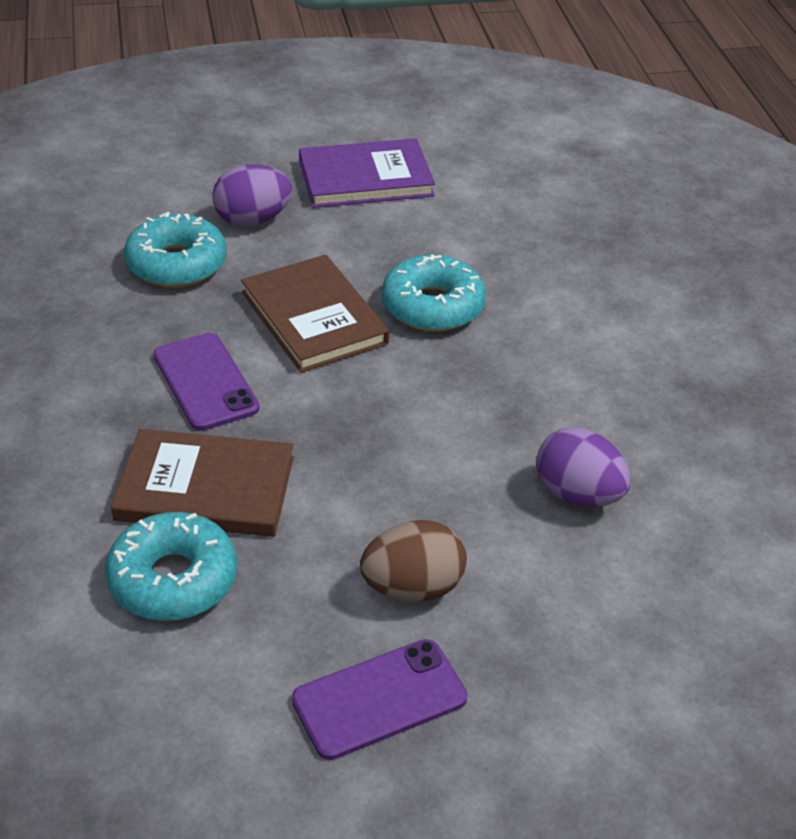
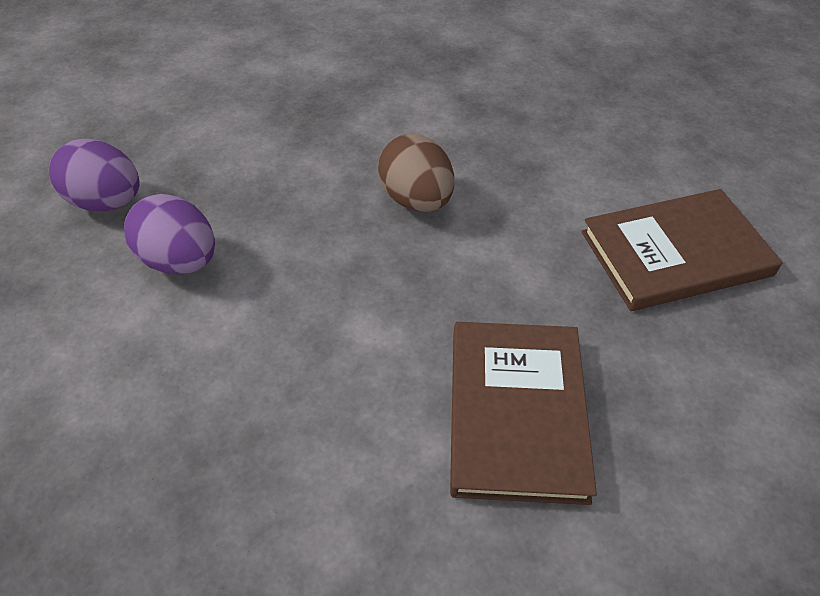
purple book: 1 -> 0
purple phone: 2 -> 0
turquoise donut: 3 -> 0

